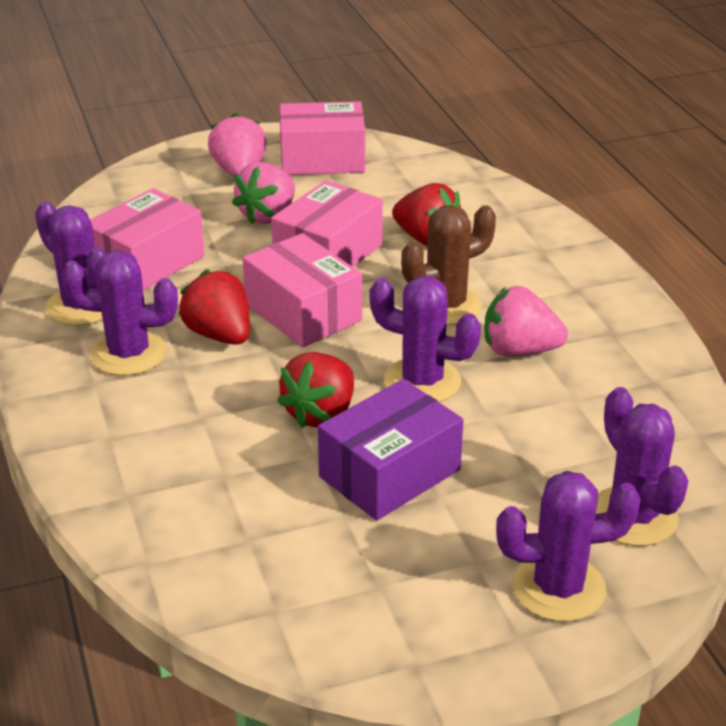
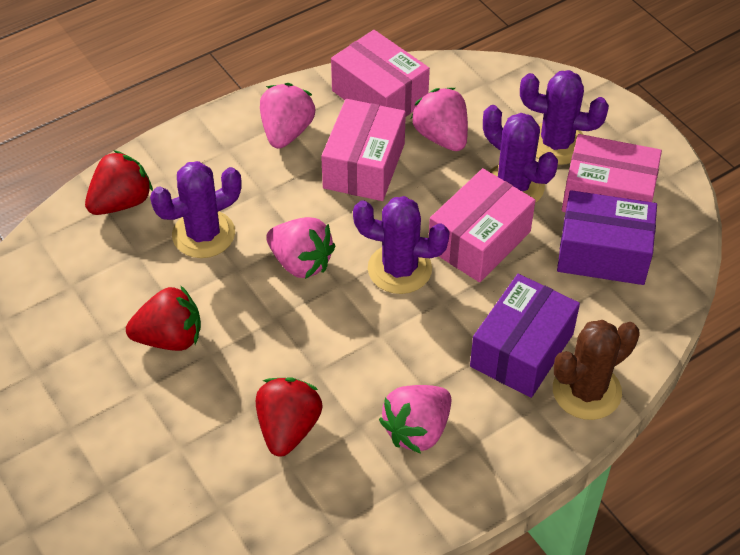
pink strawberry: 3 -> 4
purple box: 1 -> 2
purple cactus: 5 -> 4

